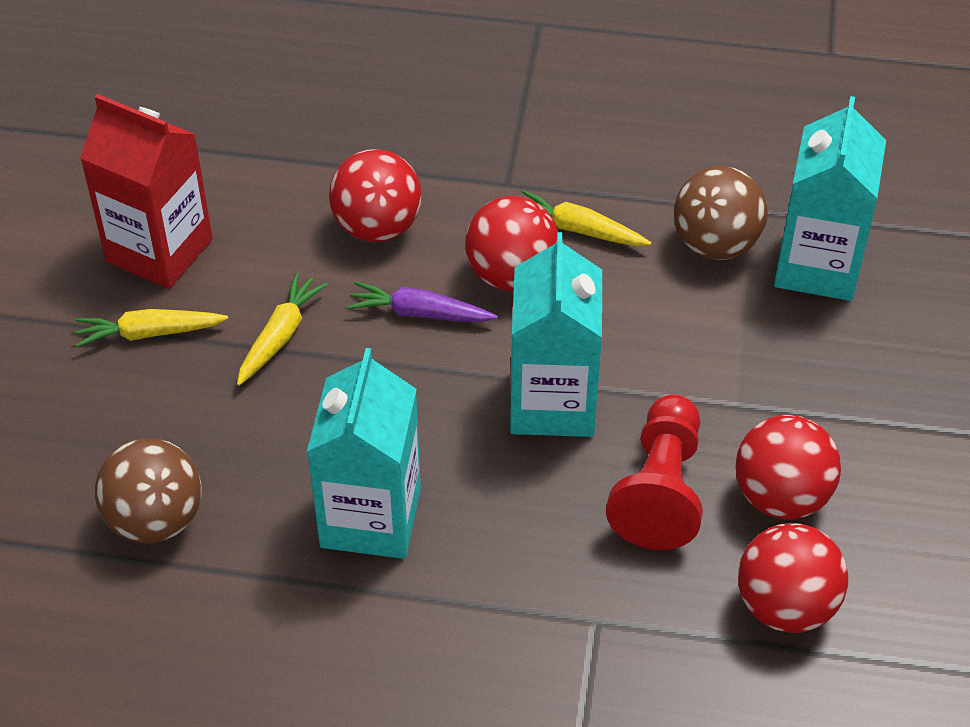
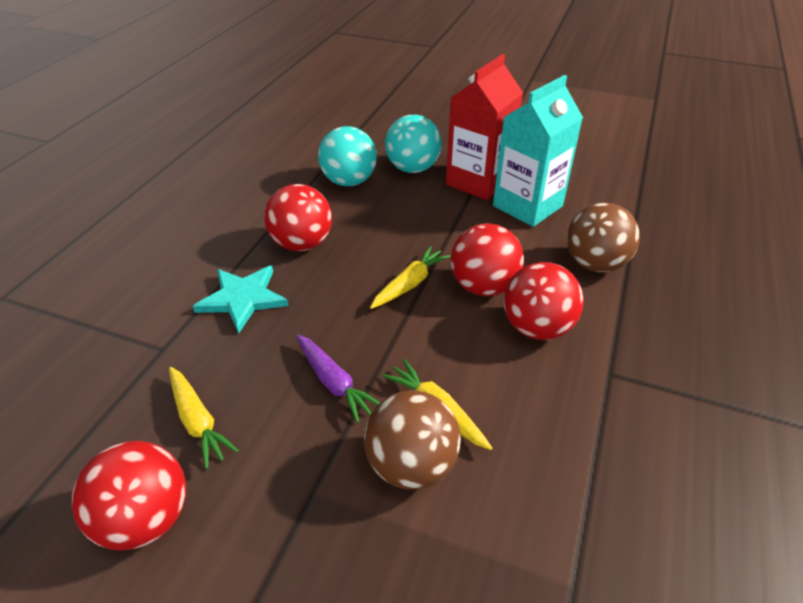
red pawn: 1 -> 0
turquoise ball: 0 -> 2
turquoise carton: 3 -> 1
turquoise star: 0 -> 1

